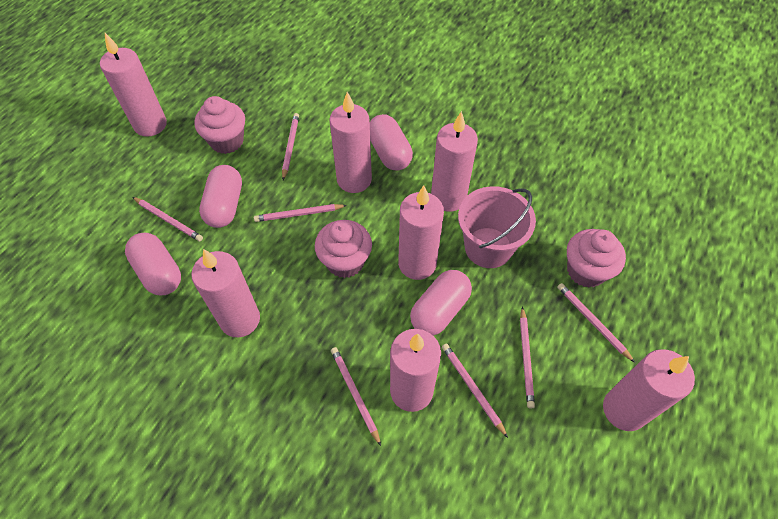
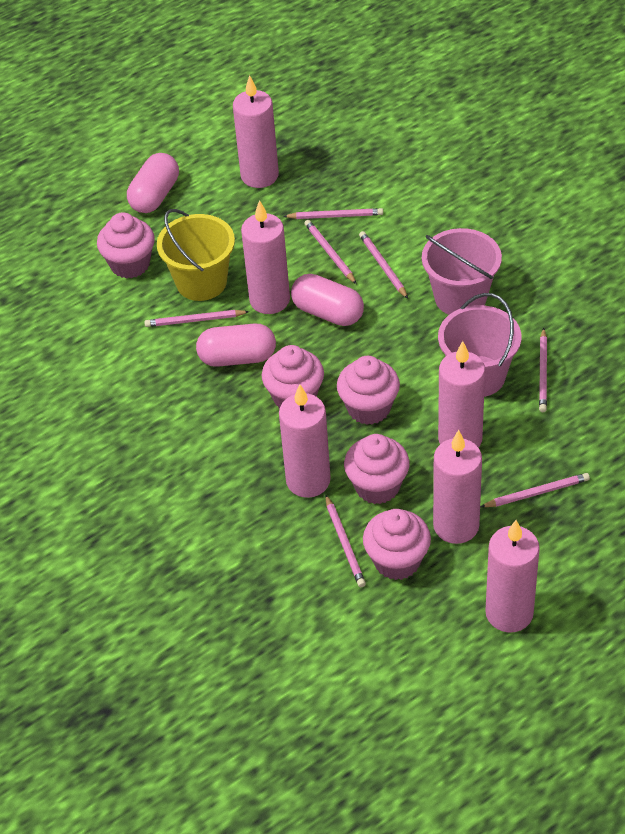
pink bucket: 1 -> 2
pink candle: 7 -> 6
pink capsule: 4 -> 3
pink cupcake: 3 -> 5
yellow bucket: 0 -> 1

